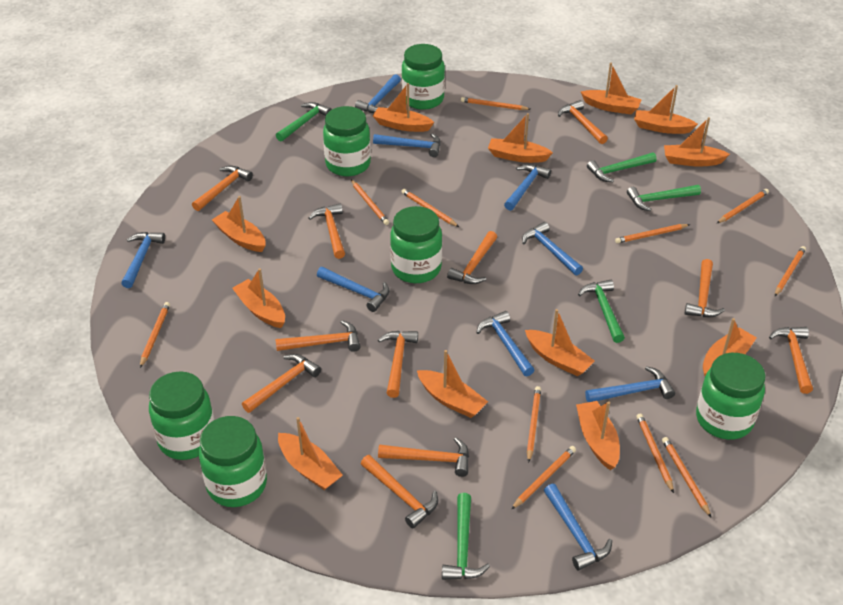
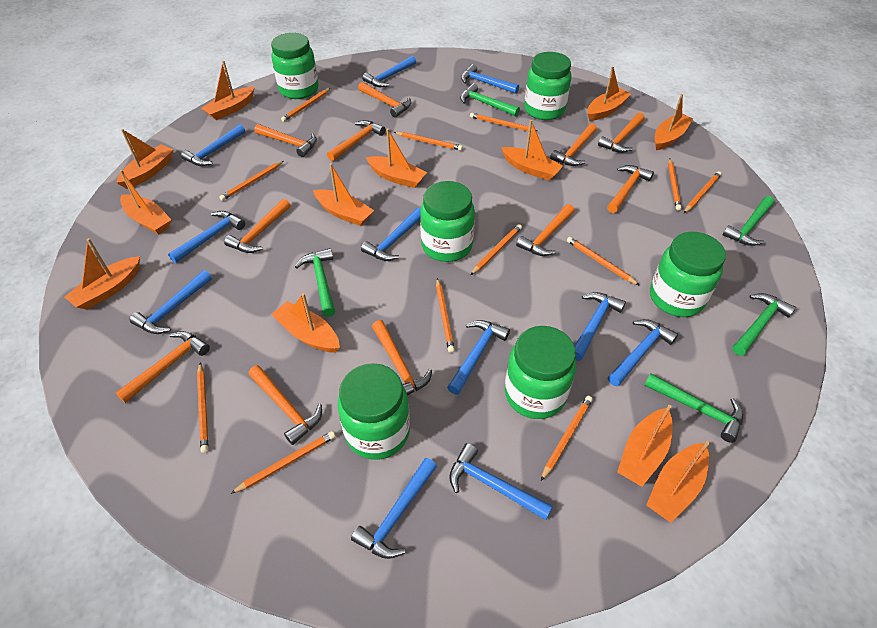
blue hammer: 9 -> 11
orange pencil: 11 -> 12

